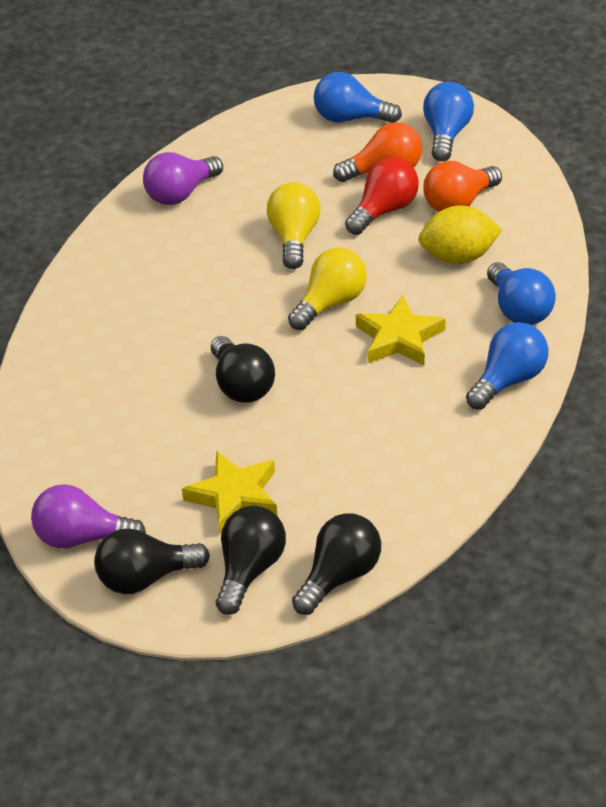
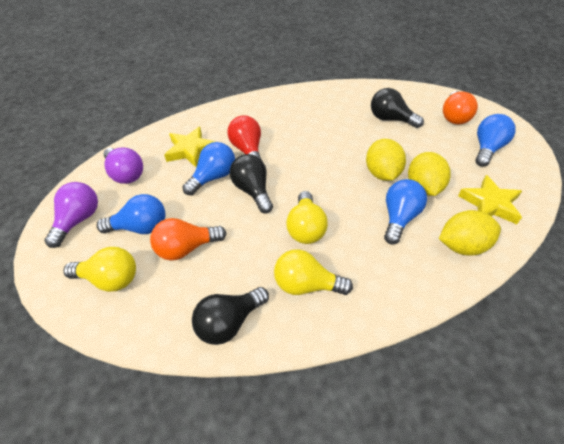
black light bulb: 4 -> 3
yellow lemon: 1 -> 3
yellow light bulb: 2 -> 3

